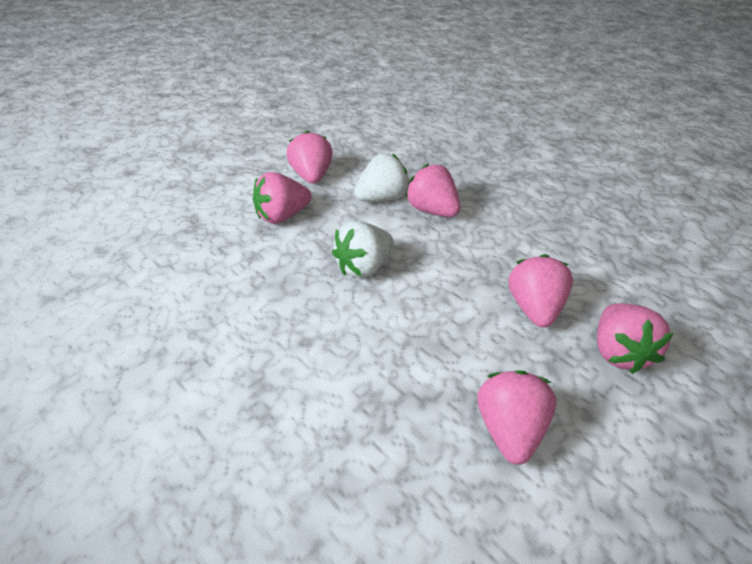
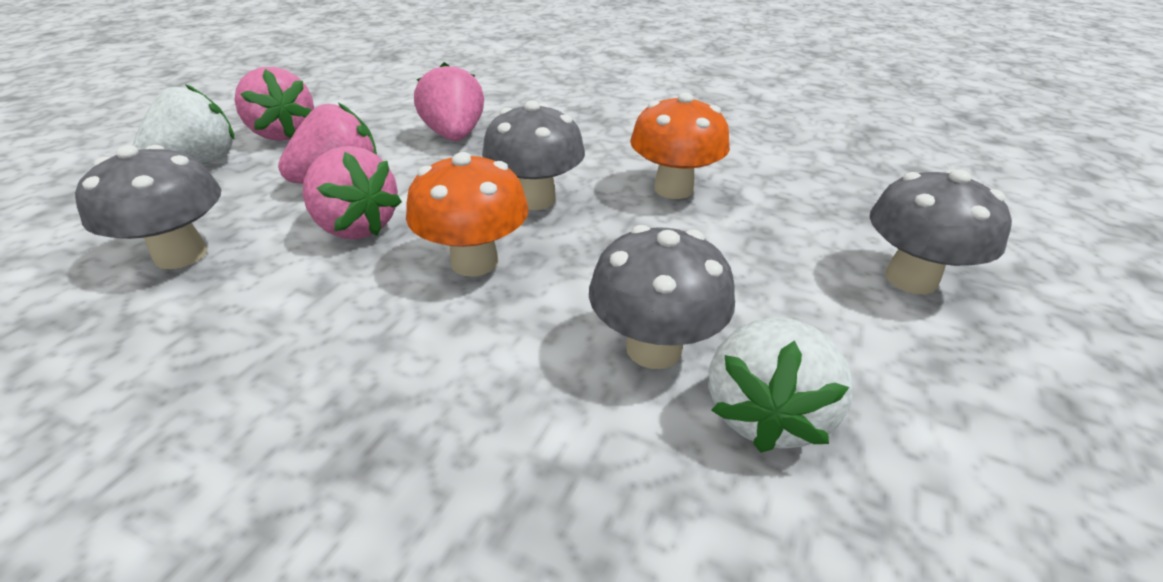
grey mushroom: 0 -> 4
orange mushroom: 0 -> 2
pink strawberry: 6 -> 4

